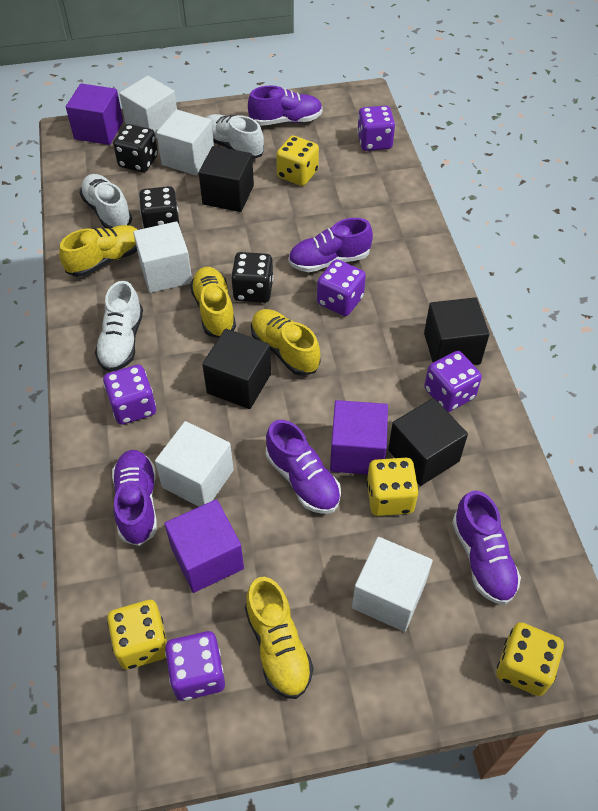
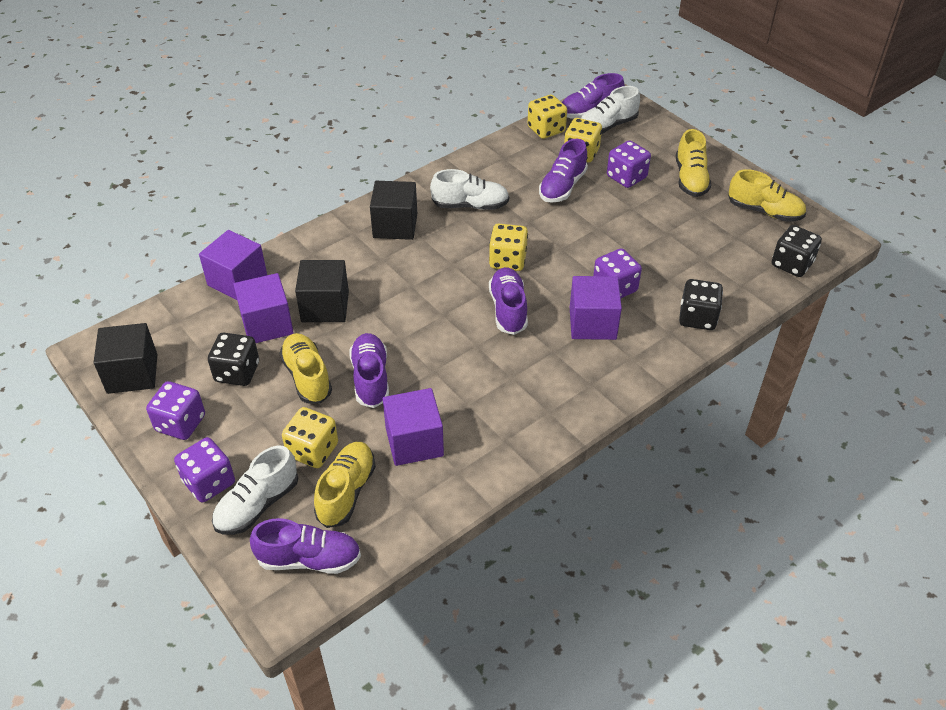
black cube: 4 -> 3
purple cube: 3 -> 4
purple dice: 5 -> 4
white cube: 5 -> 0

